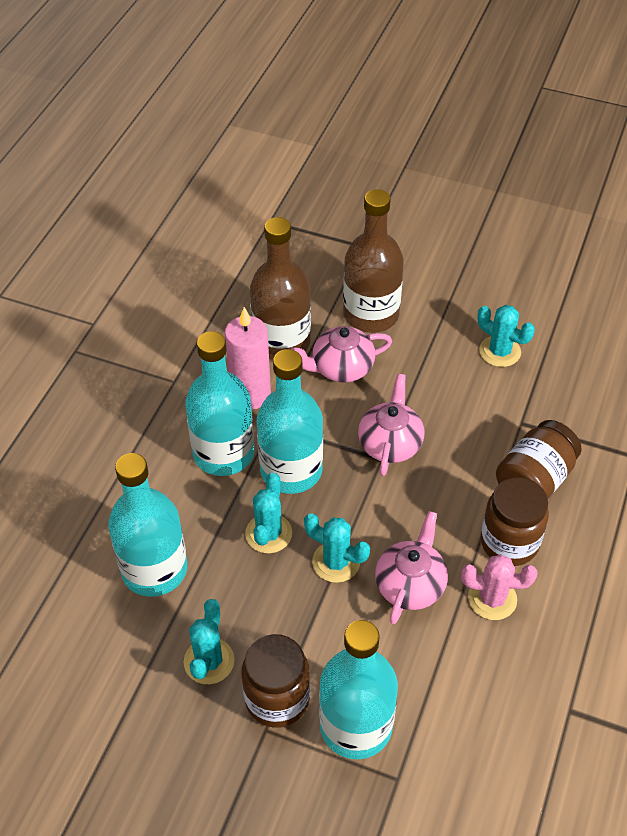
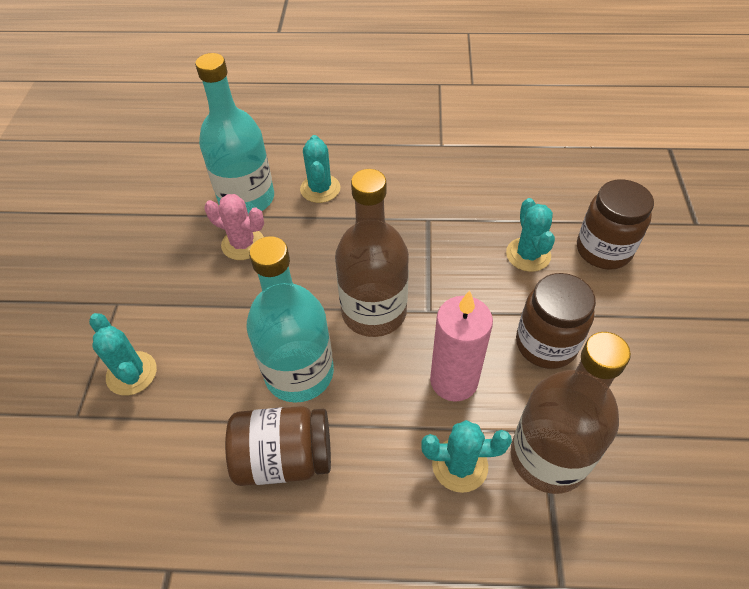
pink teapot: 3 -> 0
turquoise bottle: 4 -> 2

